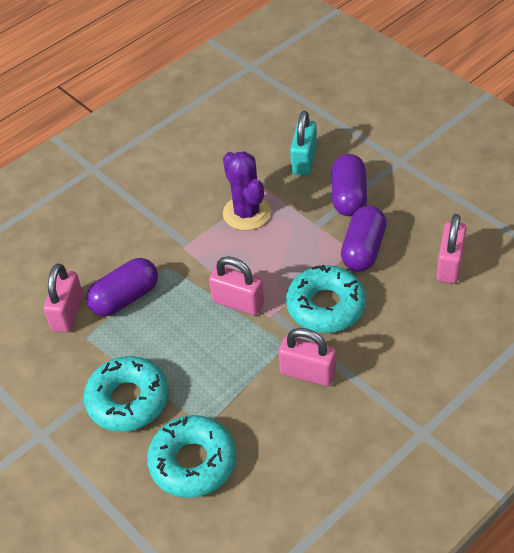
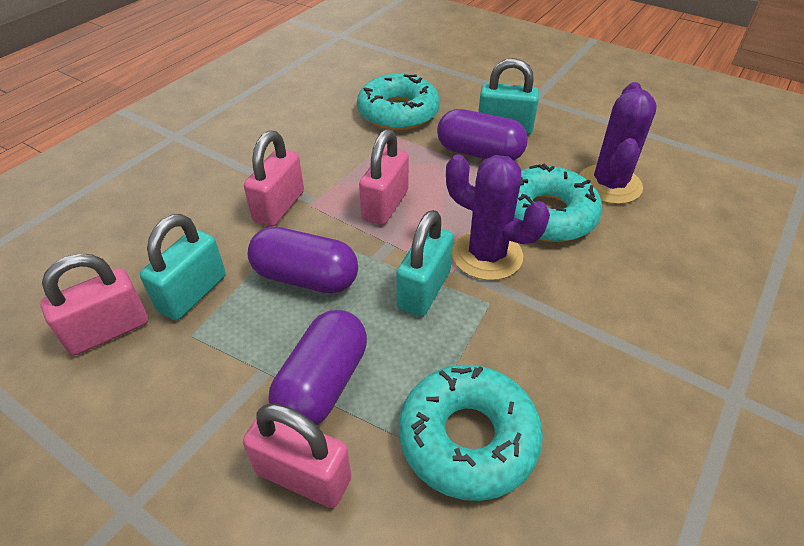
purple cactus: 1 -> 2
turquoise padlock: 1 -> 3

